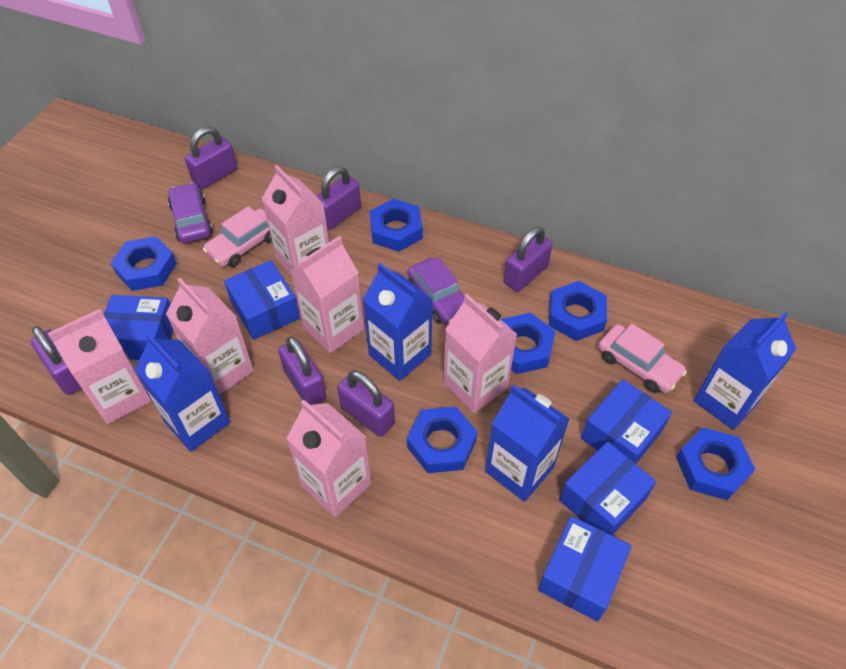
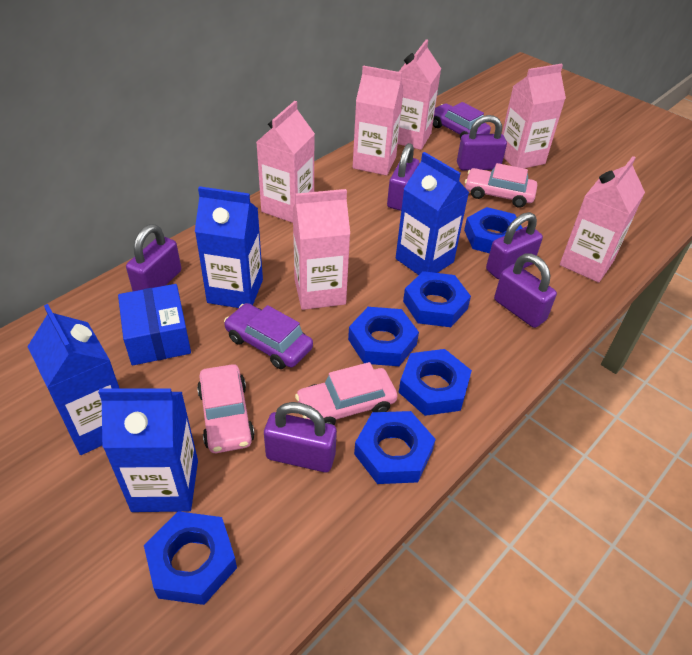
blue box: 5 -> 1
pink car: 2 -> 3

